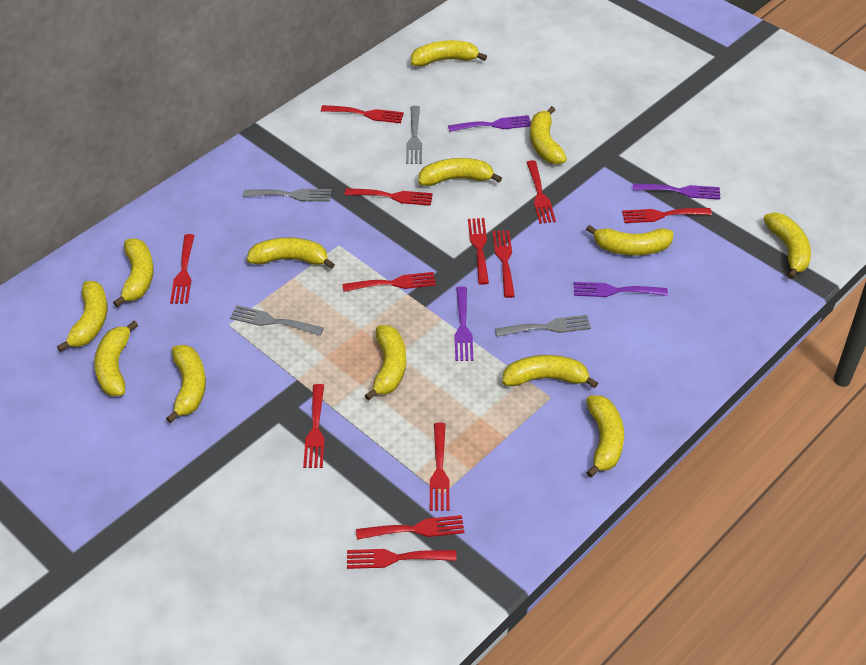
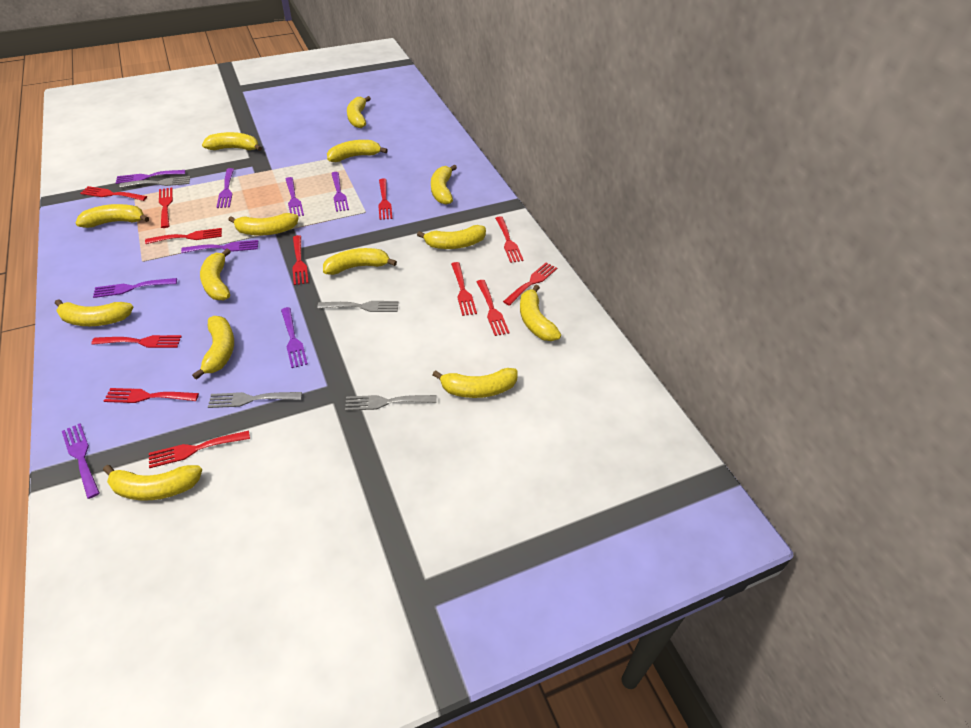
purple fork: 4 -> 8
yellow banana: 13 -> 14

